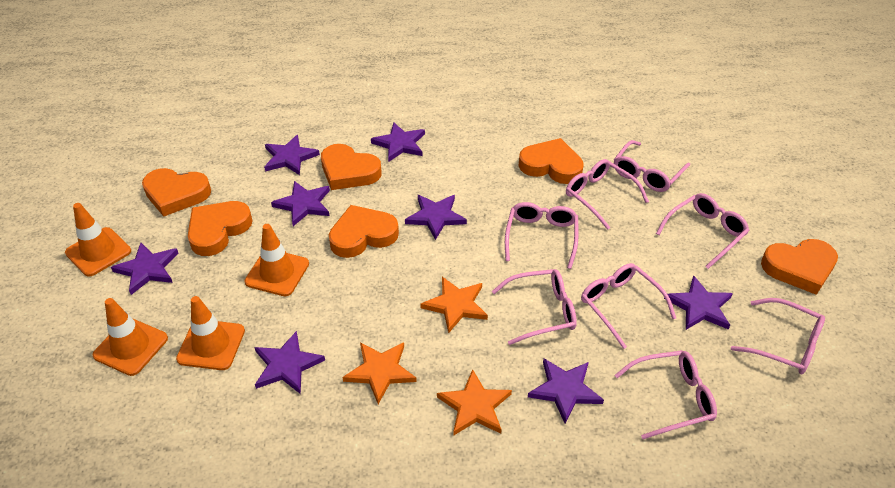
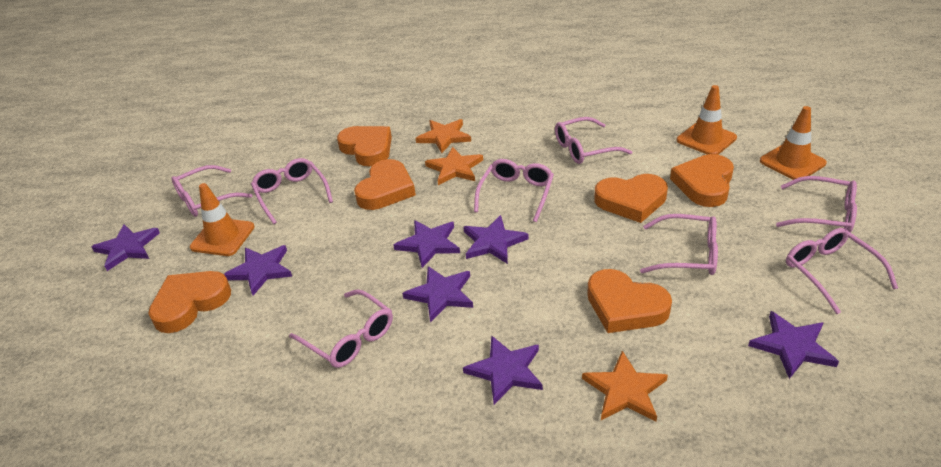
orange traffic cone: 4 -> 3
purple star: 8 -> 7

